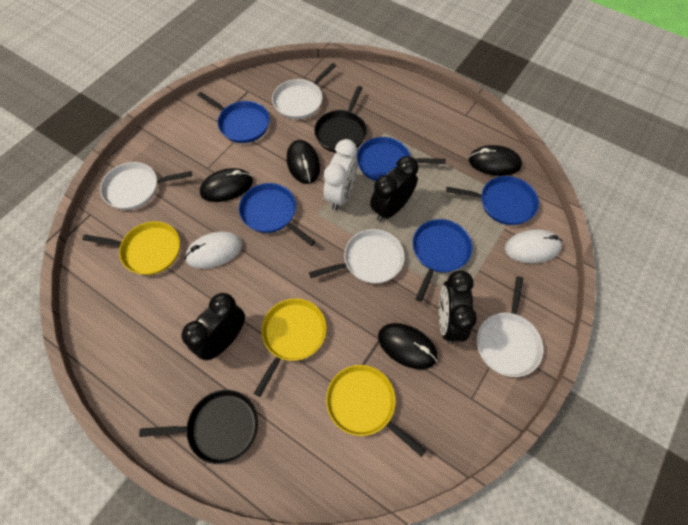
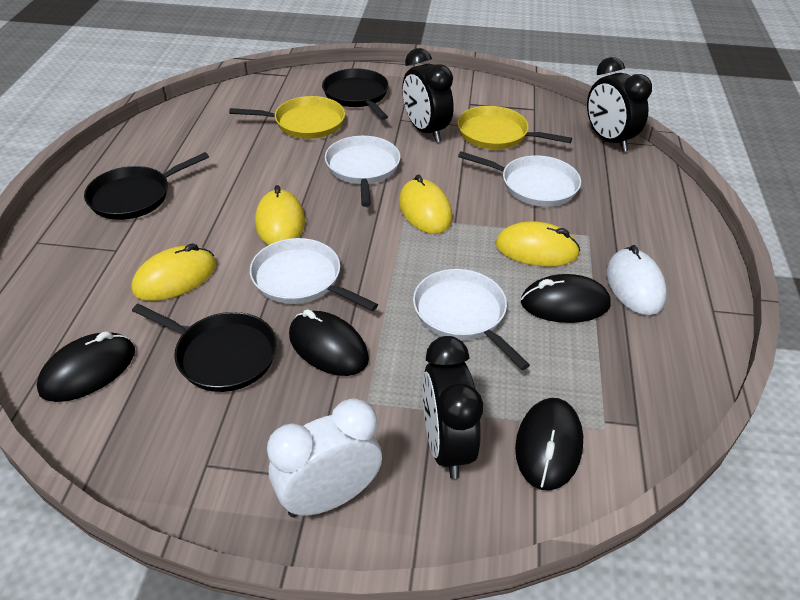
black pan: 2 -> 3
blue pan: 5 -> 0
white mouse: 2 -> 1
yellow mouse: 0 -> 4
yellow pan: 3 -> 2

